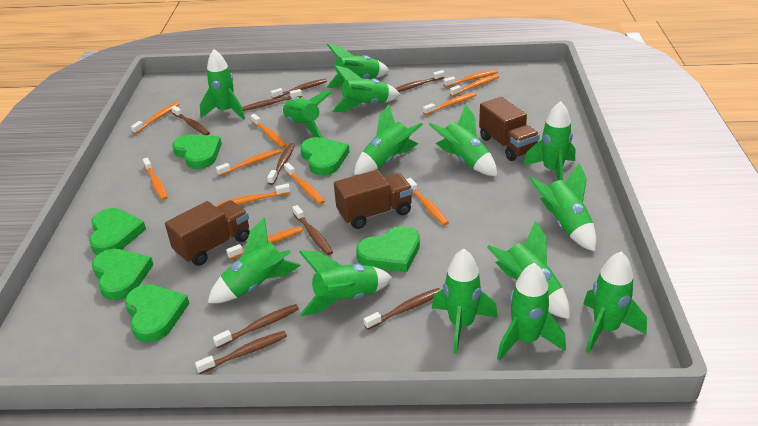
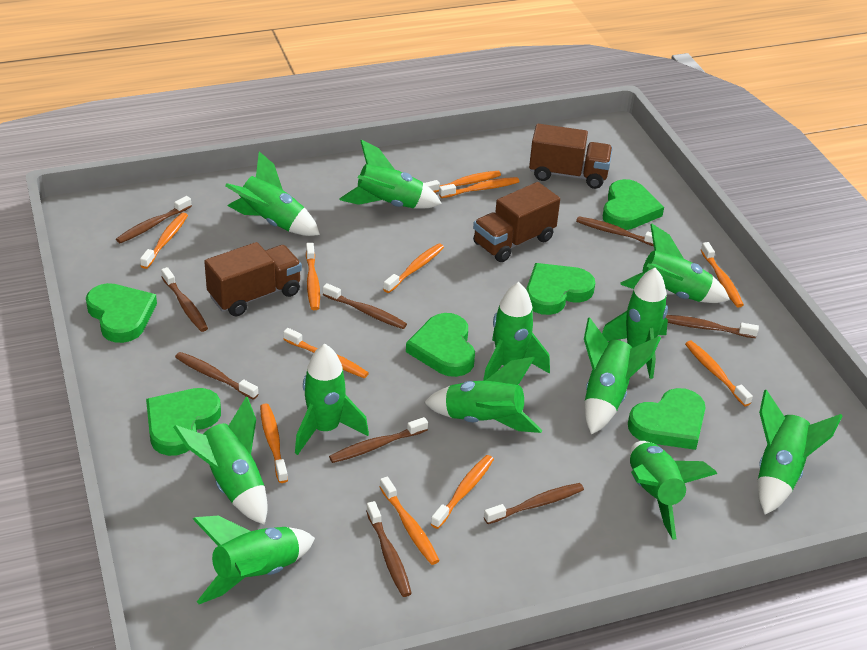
green rocket: 14 -> 12

